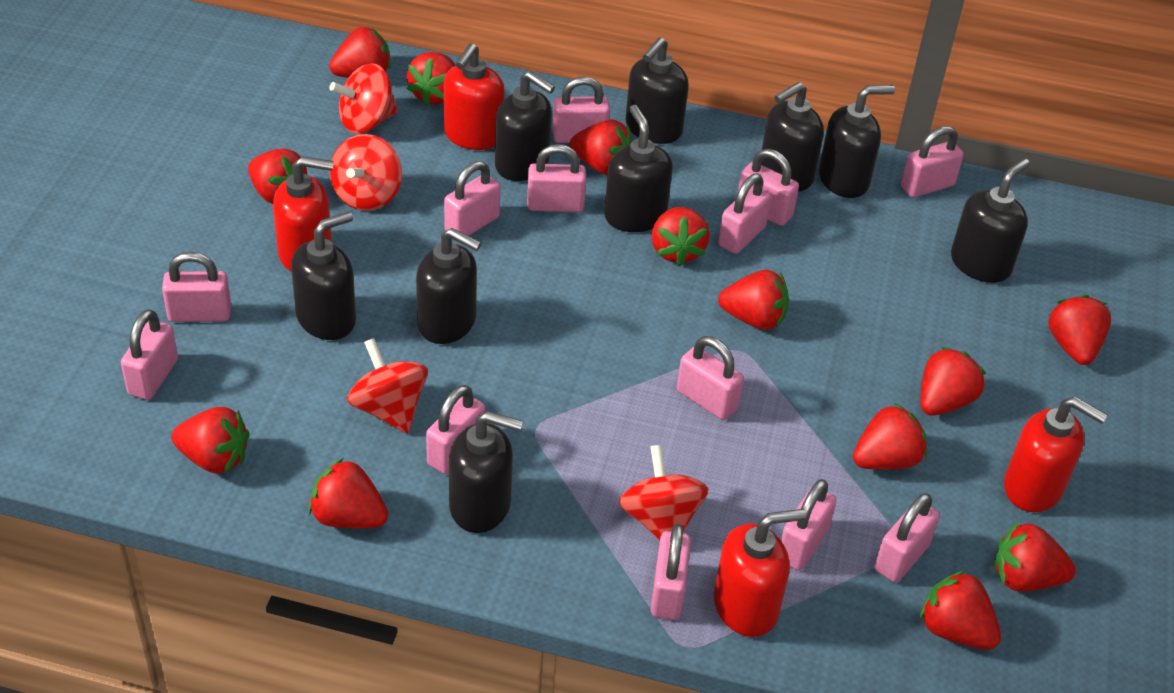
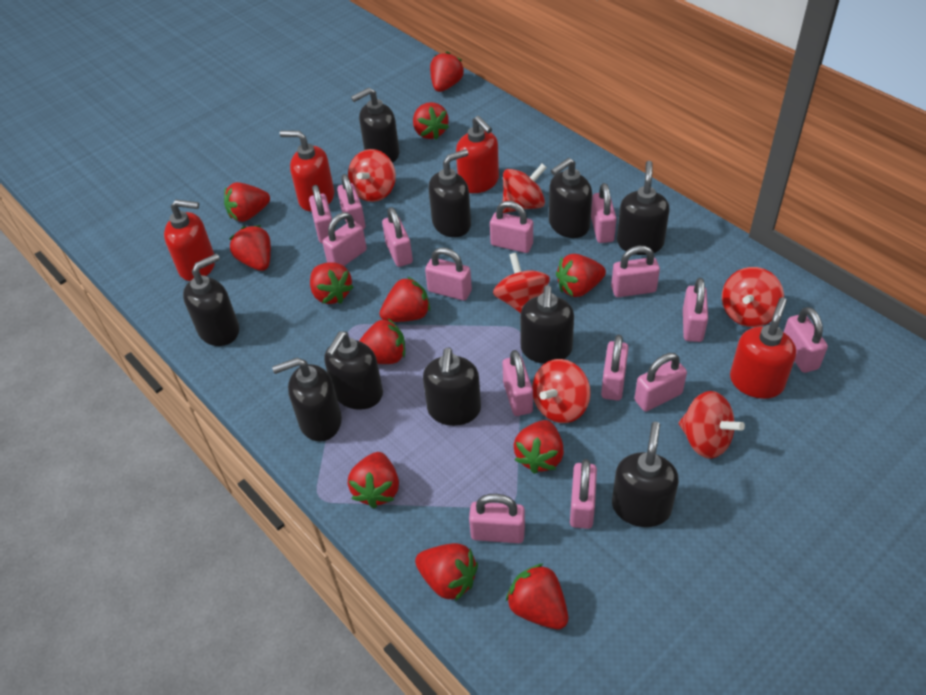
black soap dispenser: 9 -> 10
pink padlock: 13 -> 15
red spinning top: 4 -> 6
red strawberry: 13 -> 12

